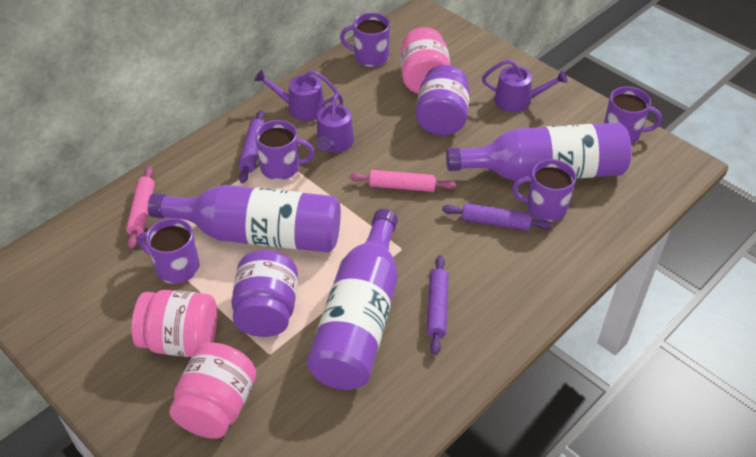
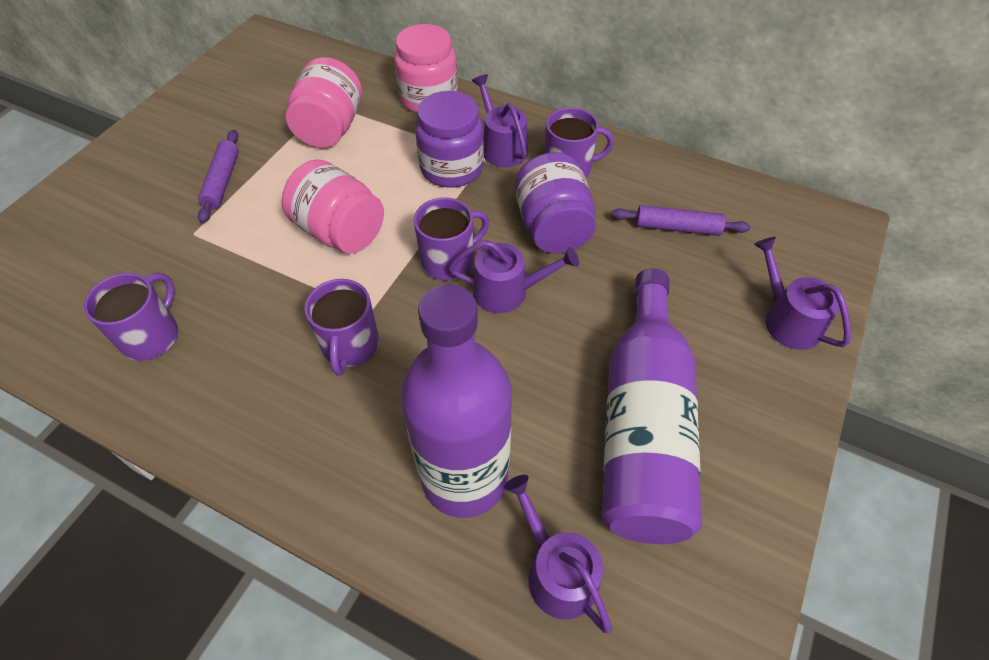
pink rolling pin: 2 -> 0
purple bottle: 3 -> 2
purple mug: 5 -> 4
purple rolling pin: 3 -> 2
purple watering can: 3 -> 4

